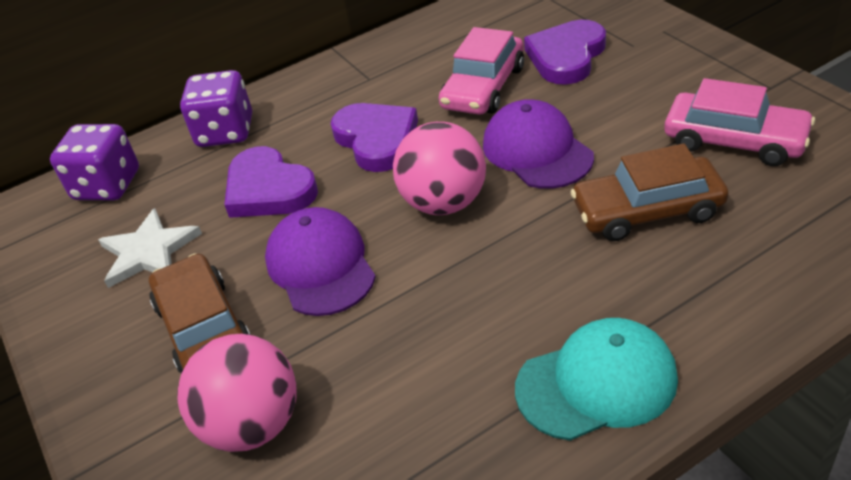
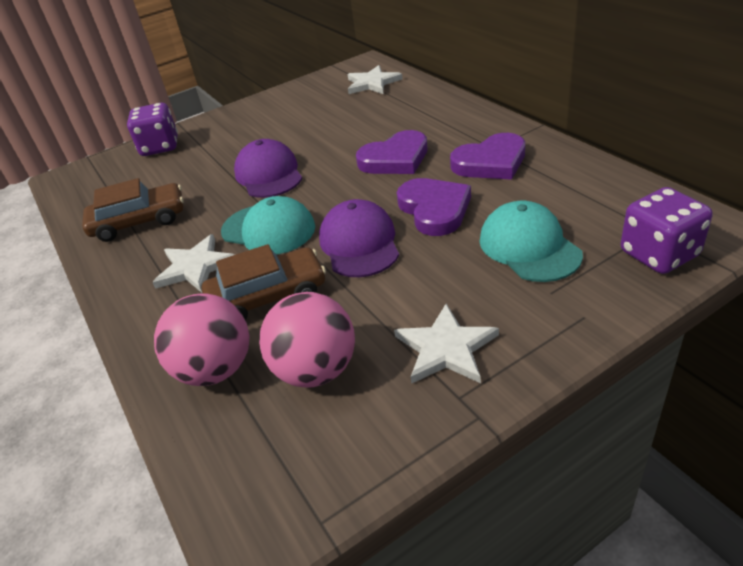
pink car: 2 -> 0
turquoise cap: 1 -> 2
white star: 1 -> 3

